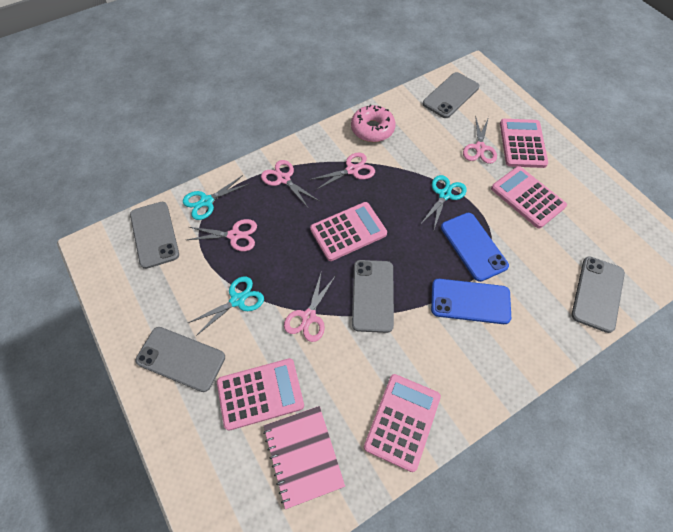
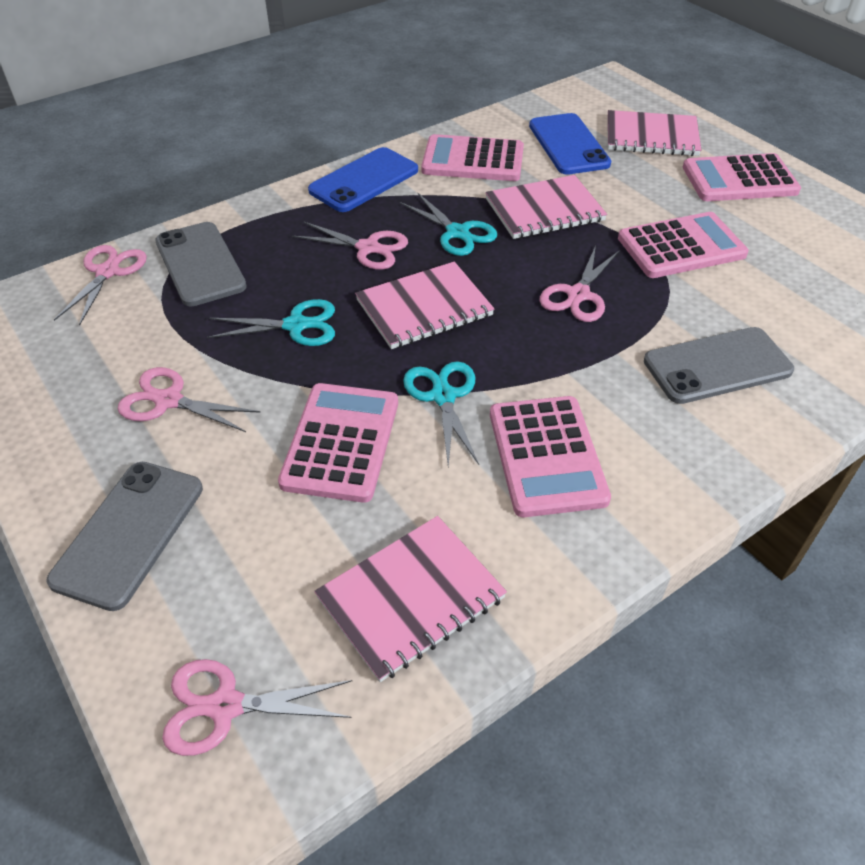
grey phone: 5 -> 3
pink donut: 1 -> 0
pink notebook: 1 -> 4

